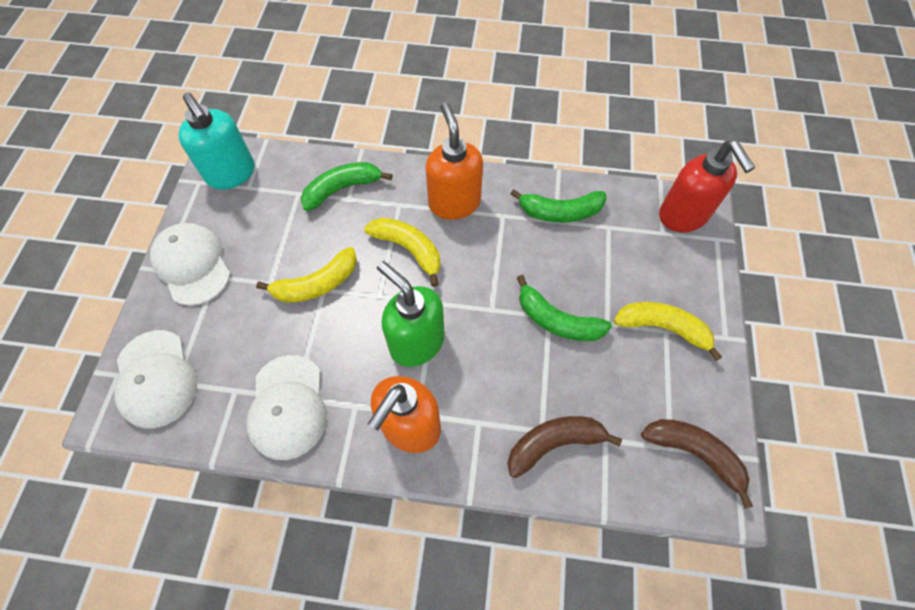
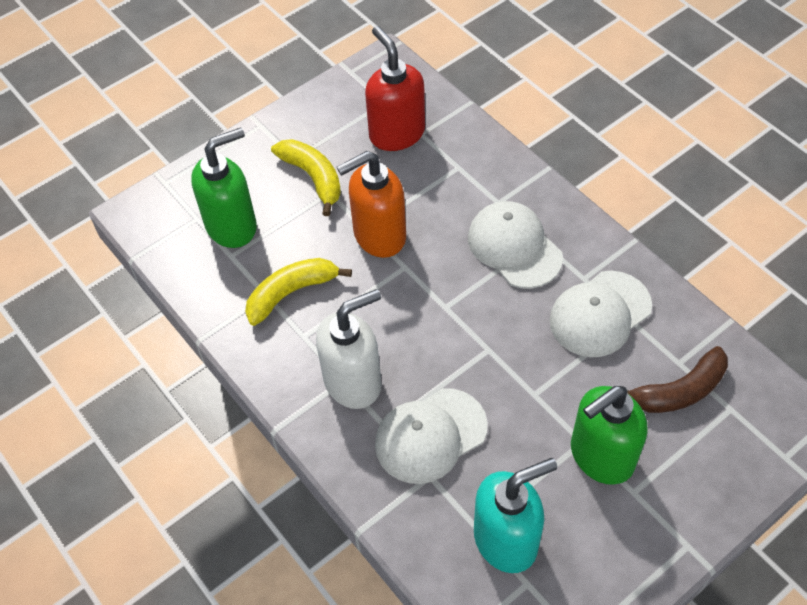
brown banana: 2 -> 1
green banana: 3 -> 0
green soap dispenser: 1 -> 2
orange soap dispenser: 2 -> 1
white soap dispenser: 0 -> 1
yellow banana: 3 -> 2

